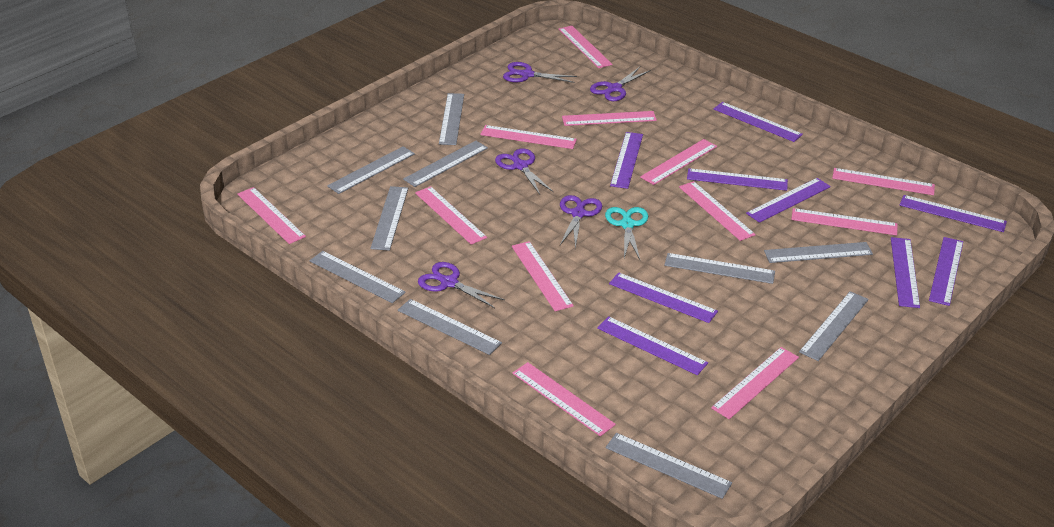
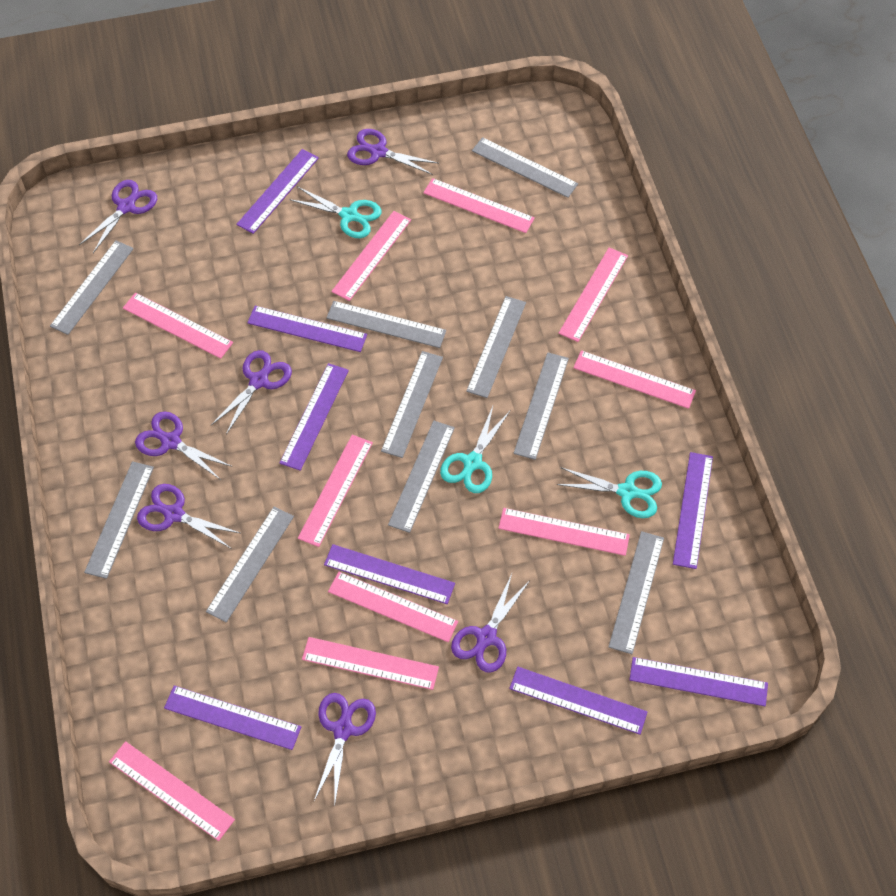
pink ruler: 12 -> 10
purple ruler: 9 -> 8
purple scissors: 5 -> 7
turquoise scissors: 1 -> 3

